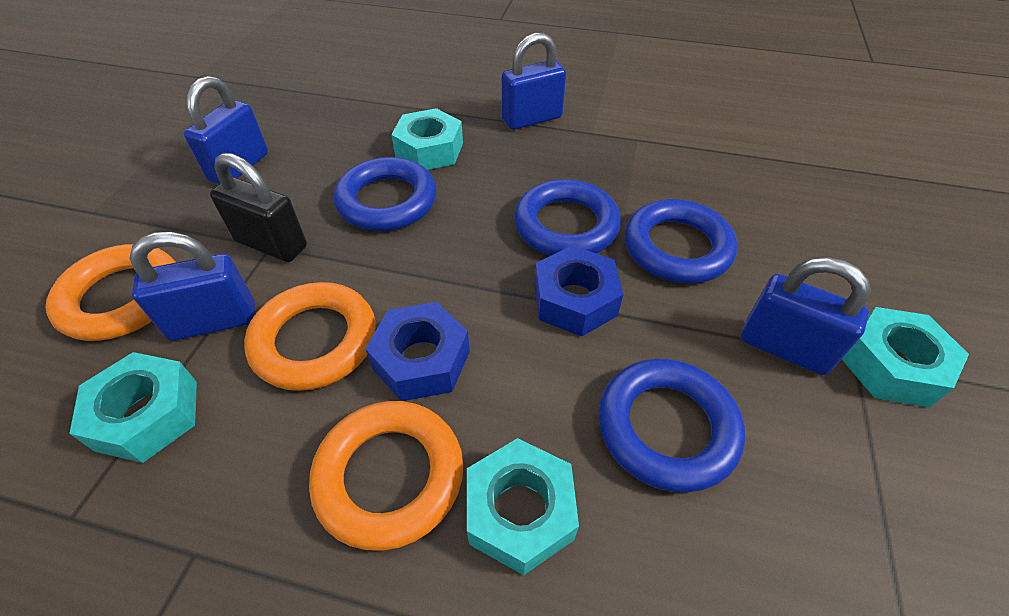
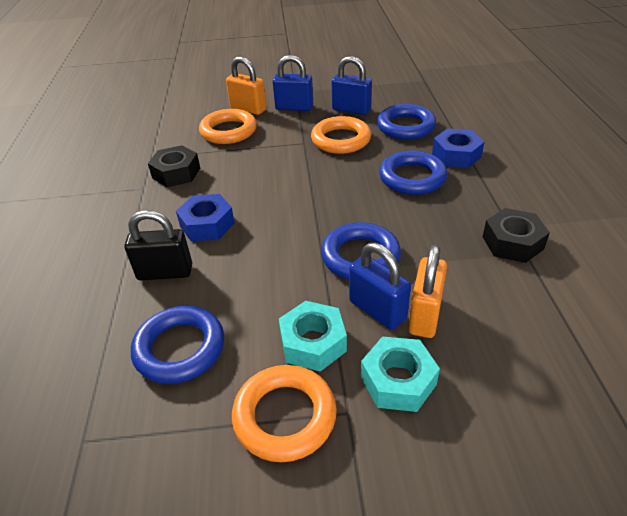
black nut: 0 -> 2
blue padlock: 4 -> 3
orange padlock: 0 -> 2
turquoise nut: 4 -> 2

